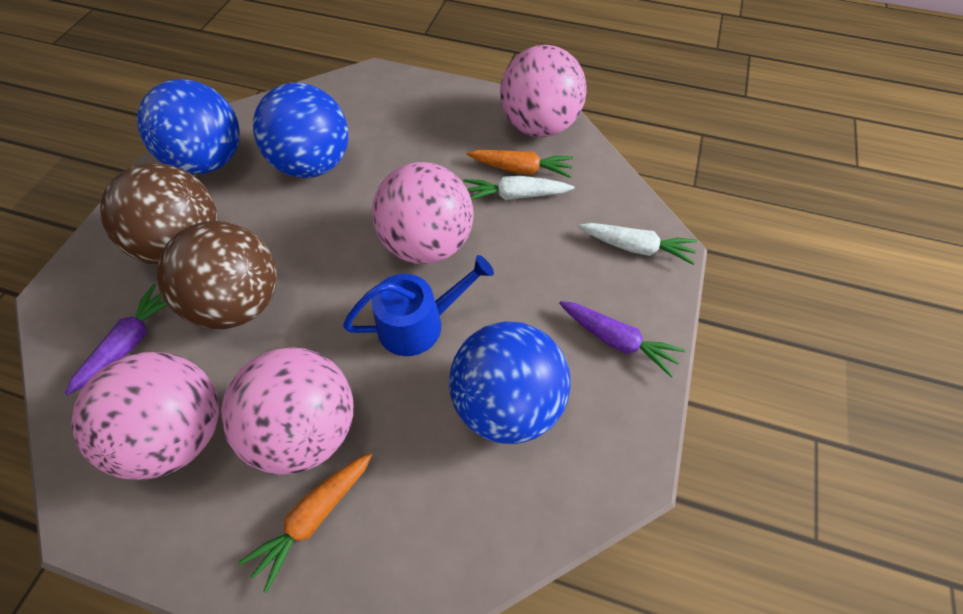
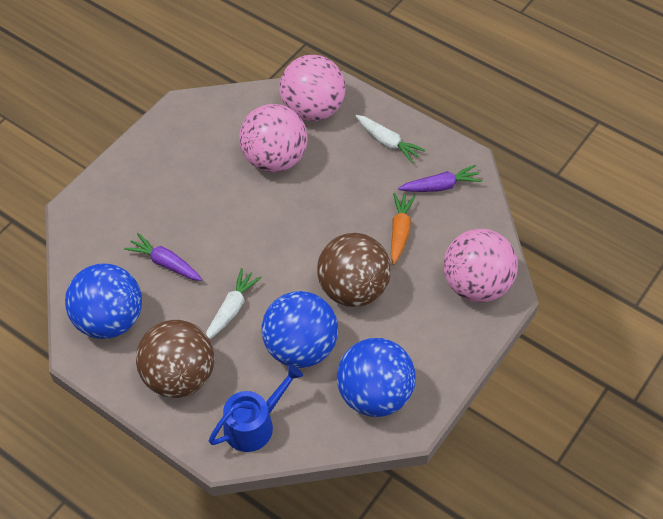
orange carrot: 2 -> 1
pink ball: 4 -> 3

